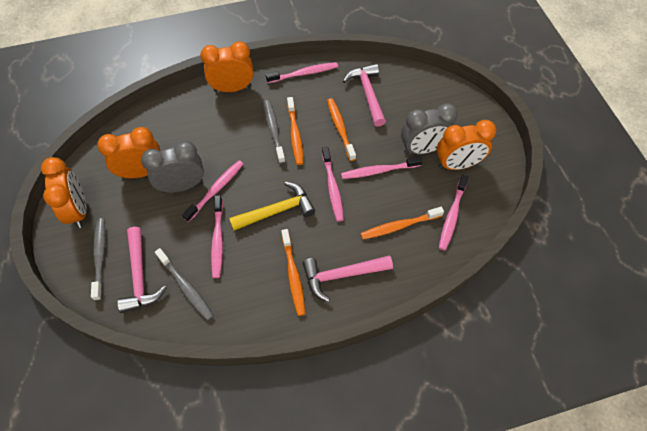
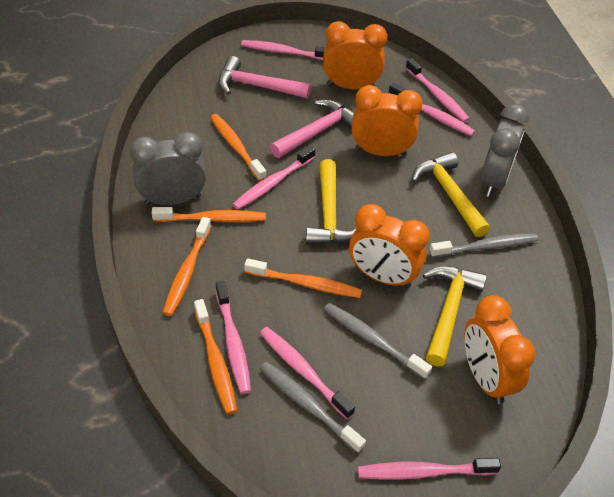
orange toothbrush: 4 -> 5
pink hammer: 3 -> 2
pink toothbrush: 6 -> 7
yellow hammer: 1 -> 3

